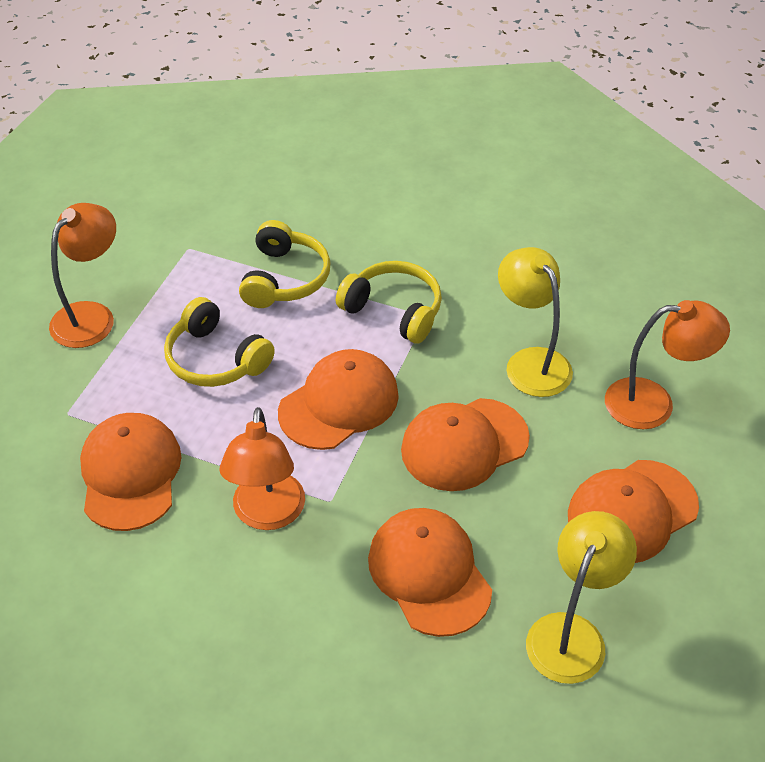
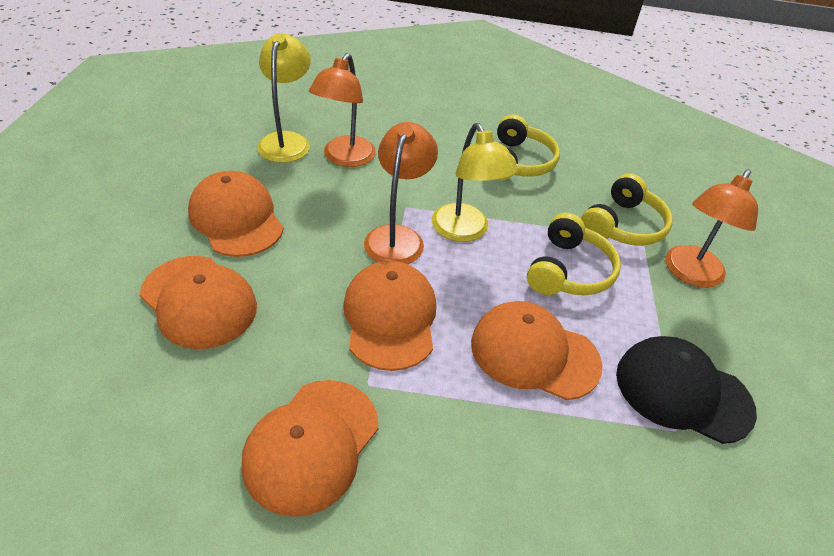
black cap: 0 -> 1

